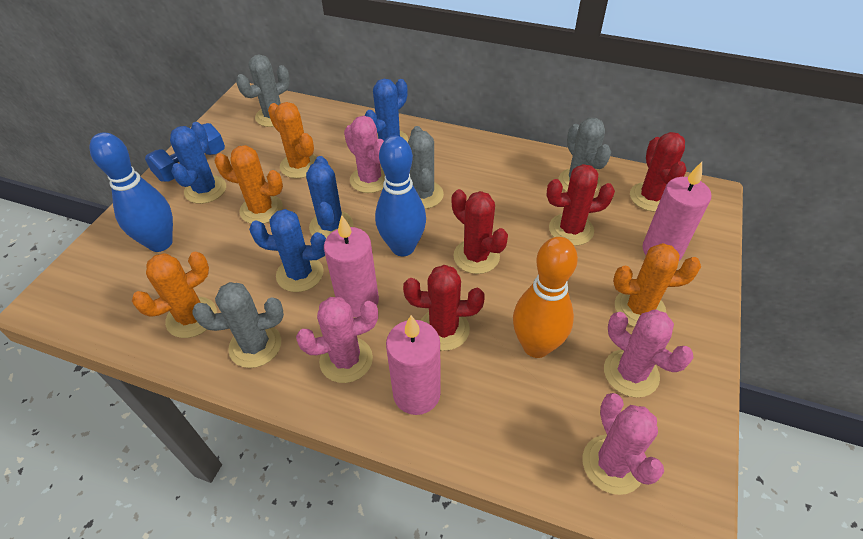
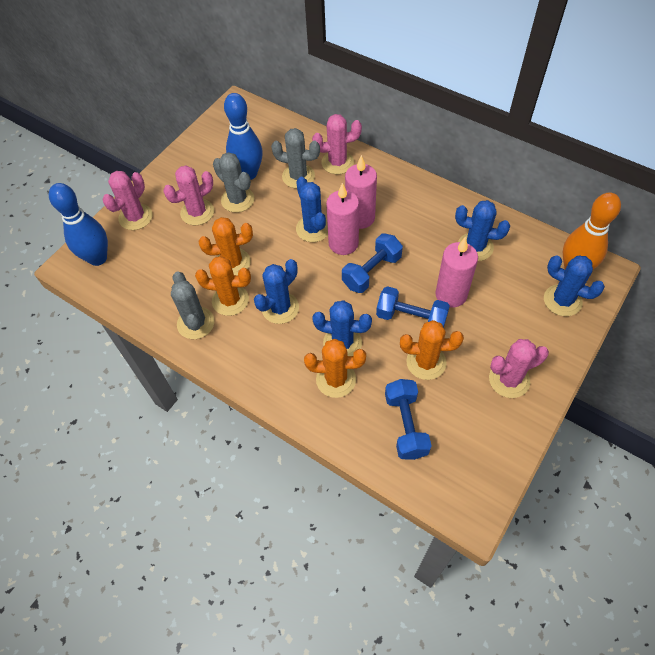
blue cactus: 4 -> 5
blue dumbbell: 1 -> 3
grey cactus: 4 -> 3
red cactus: 4 -> 0

